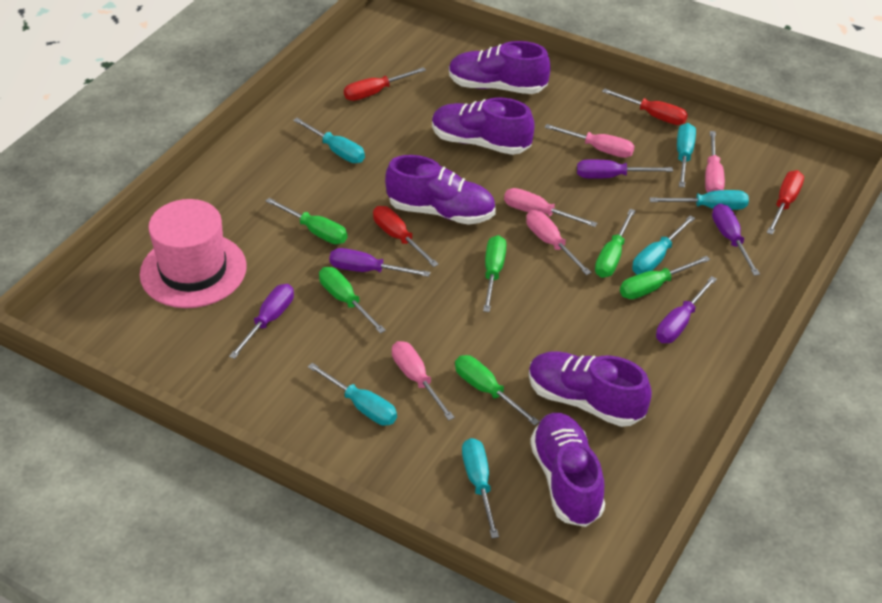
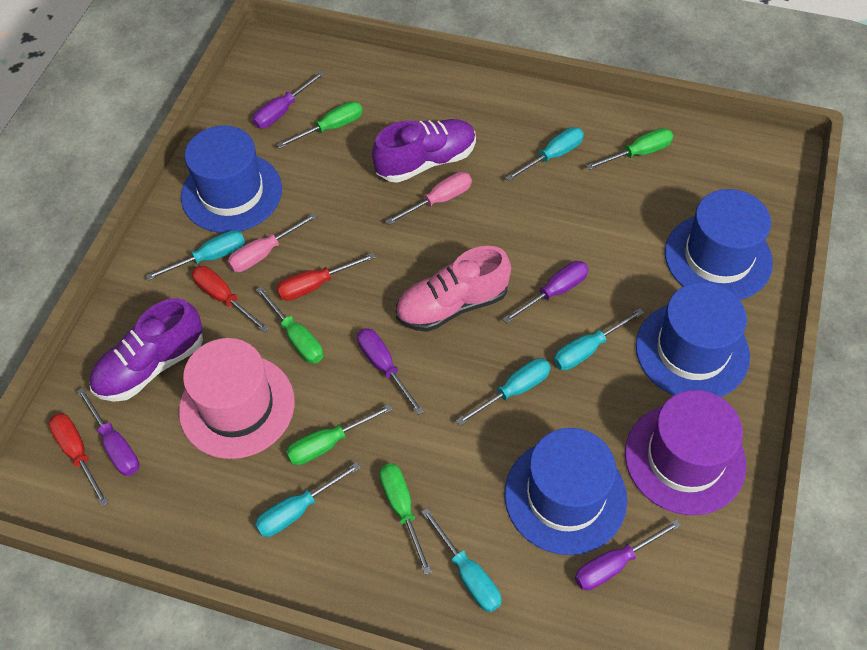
blue hat: 0 -> 4
green screwdriver: 6 -> 5
pink screwdriver: 5 -> 2
pink shoe: 0 -> 1
purple hat: 0 -> 1
purple shoe: 5 -> 2
red screwdriver: 4 -> 3

